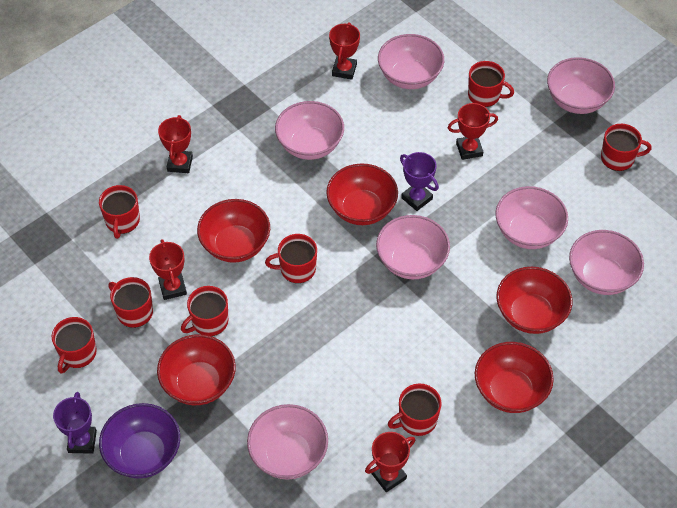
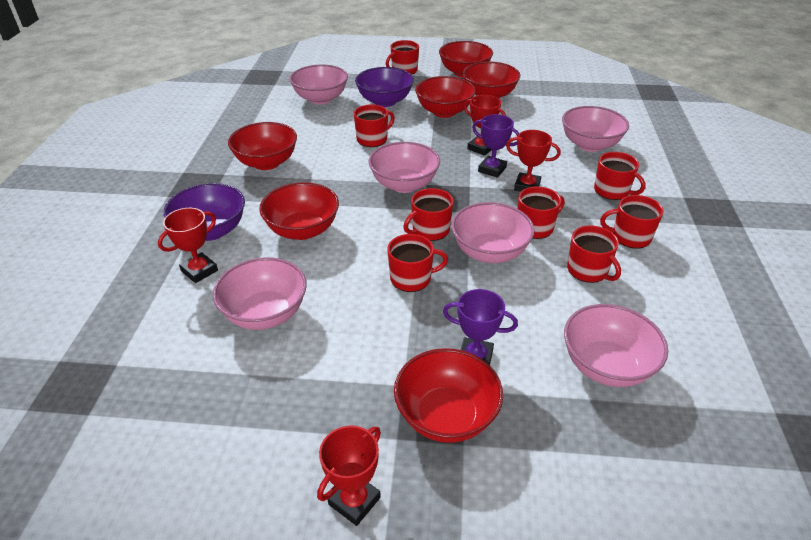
pink bowl: 7 -> 6
purple bowl: 1 -> 2
red bowl: 5 -> 6
red trophy: 5 -> 4

